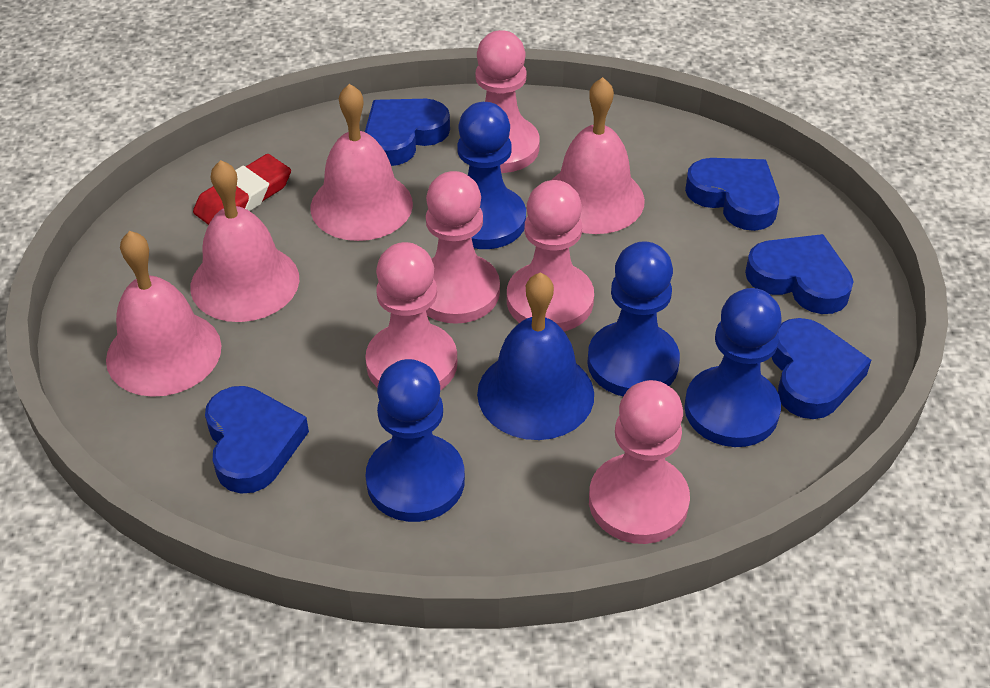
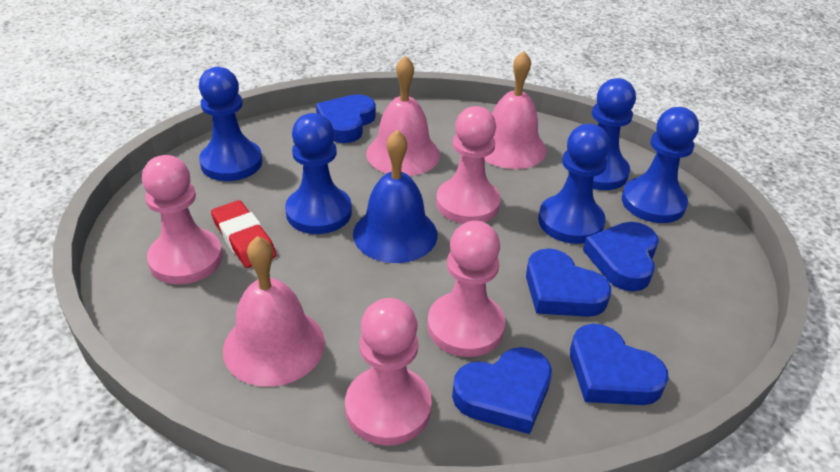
blue pawn: 4 -> 5
pink bell: 4 -> 3
pink pawn: 5 -> 4

